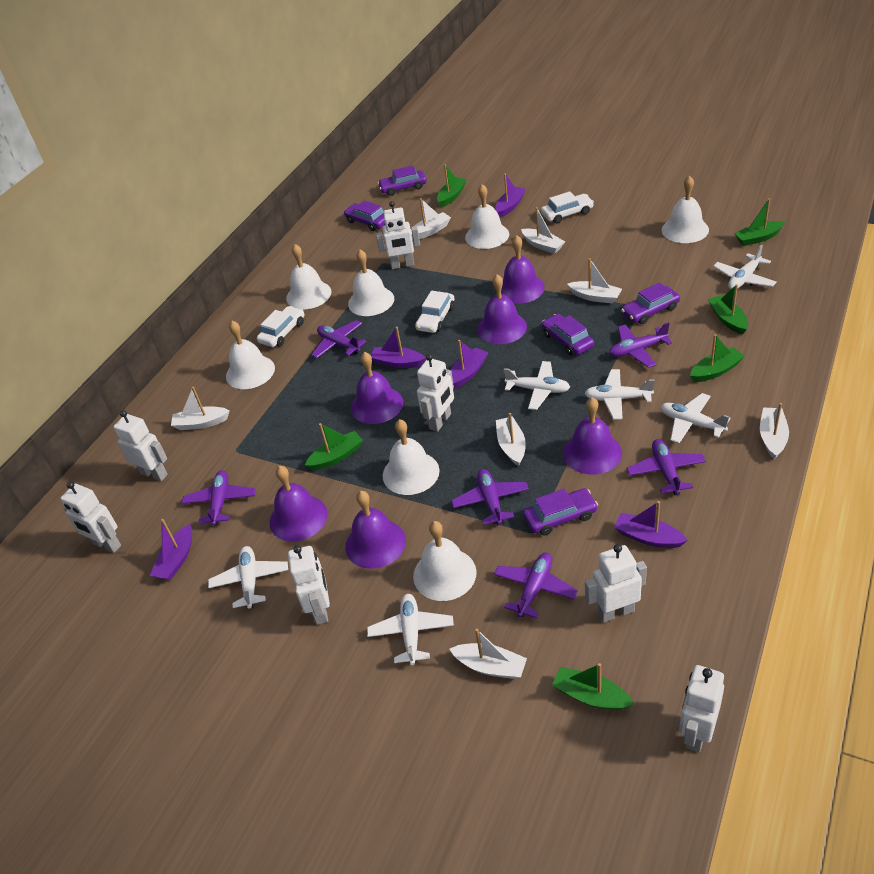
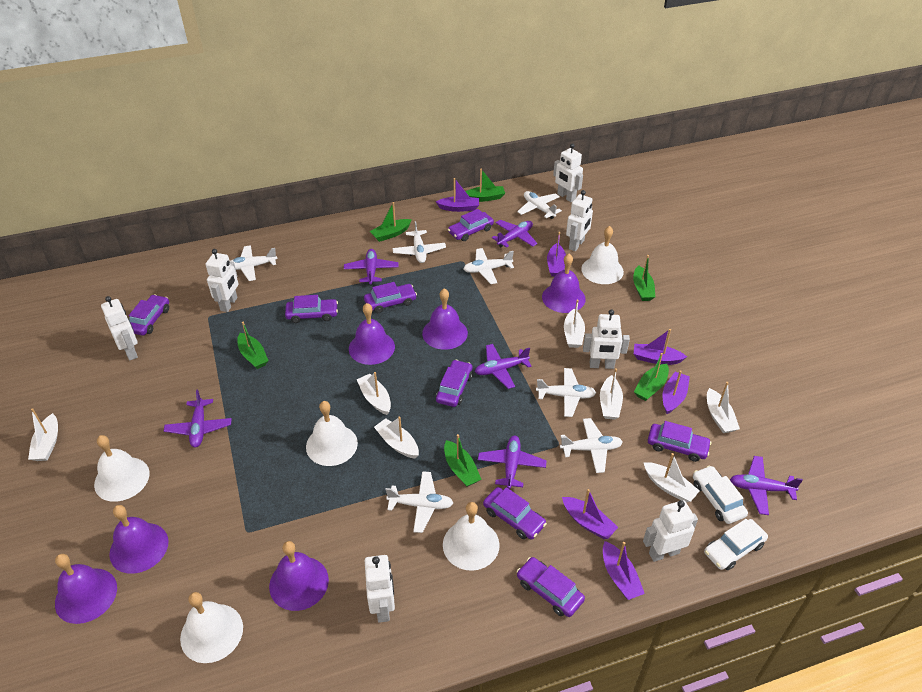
purple boat: 5 -> 6
purple car: 5 -> 8
white bell: 7 -> 5
white car: 3 -> 2
white plane: 6 -> 7

